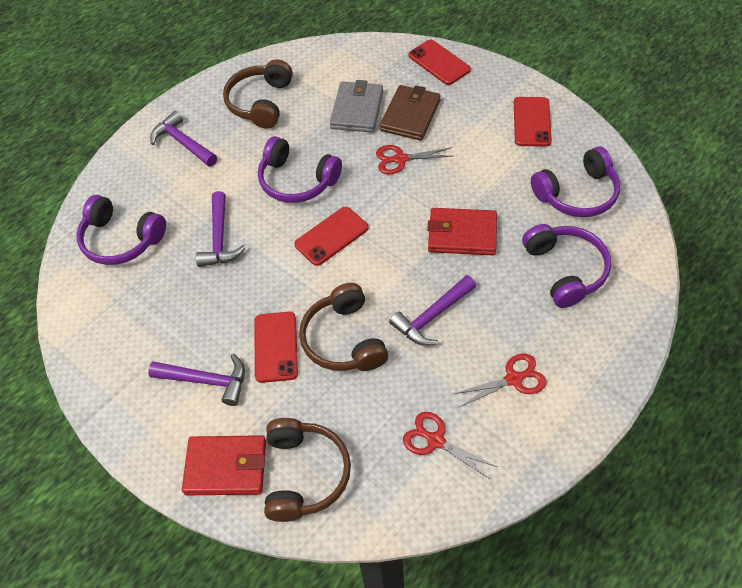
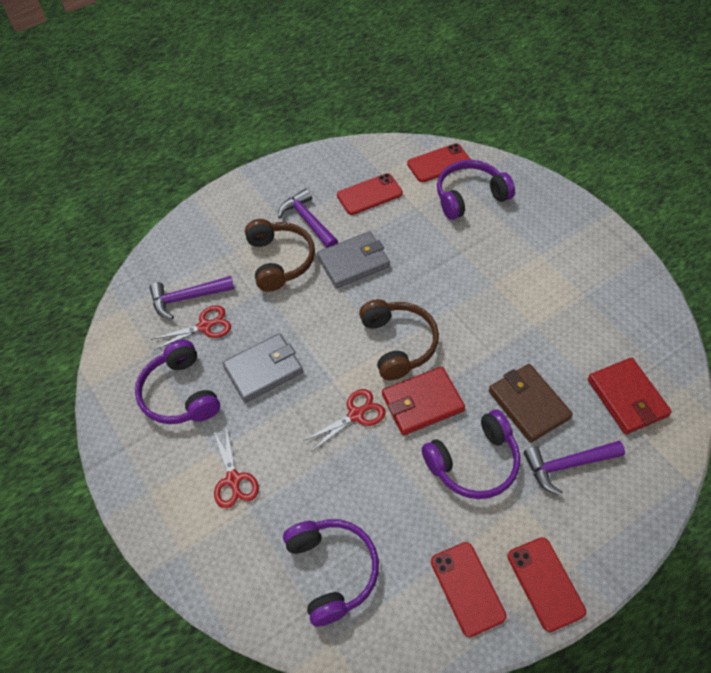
brown headphones: 3 -> 2
grey wallet: 1 -> 2
purple hammer: 4 -> 3

